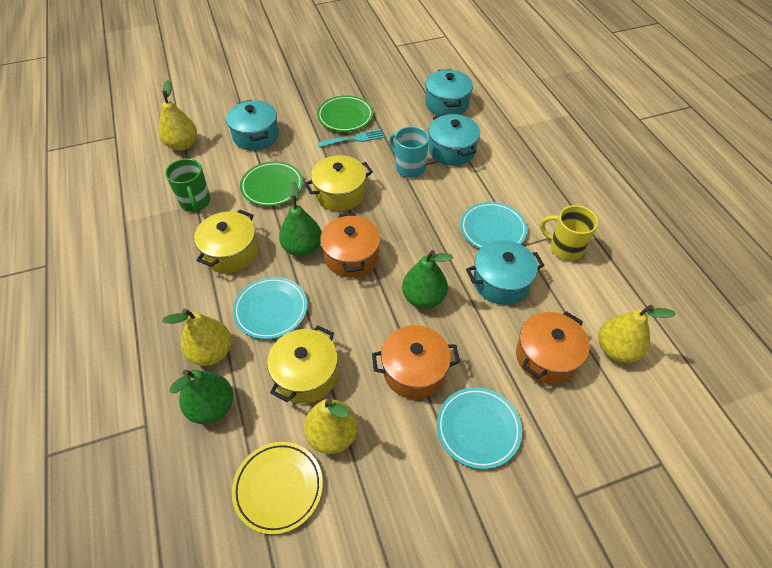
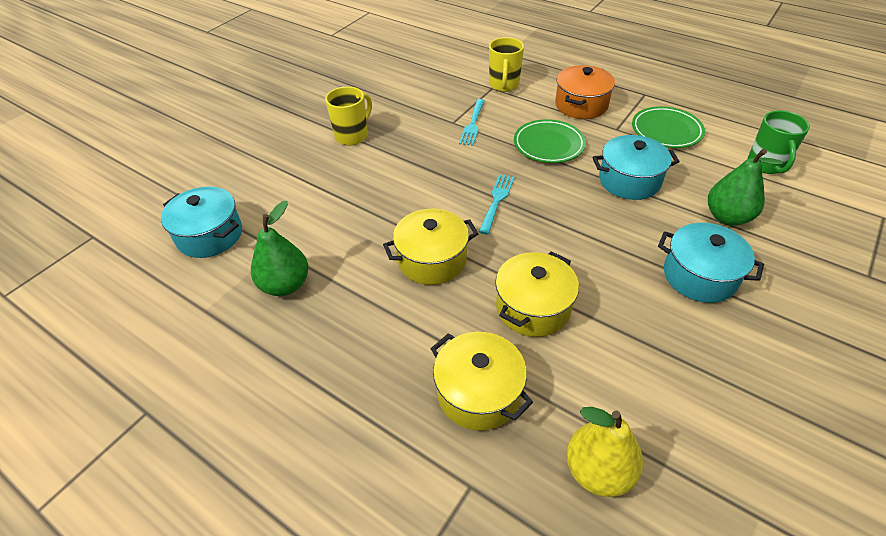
green pear: 3 -> 2
orange pot: 3 -> 1
turquoise fork: 1 -> 2
turquoise mug: 1 -> 0
turquoise plate: 3 -> 0
turquoise pot: 4 -> 3
yellow mug: 1 -> 2
yellow pear: 4 -> 1
yellow plate: 1 -> 0

